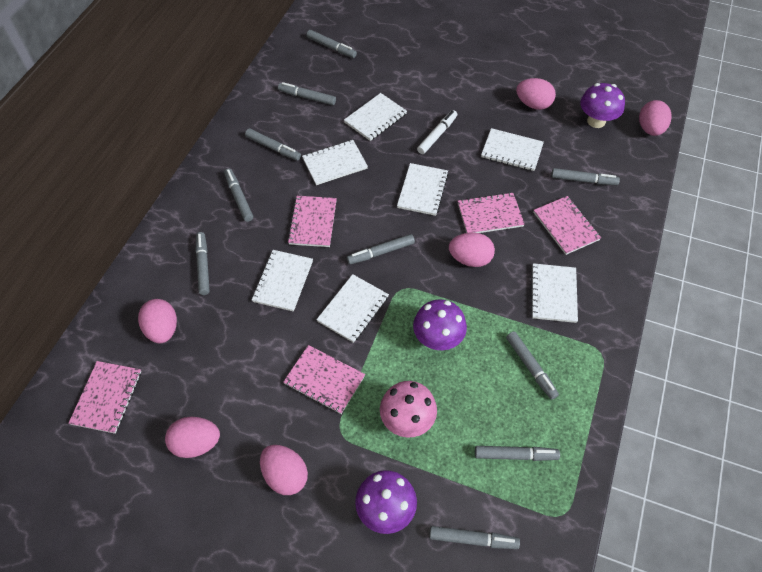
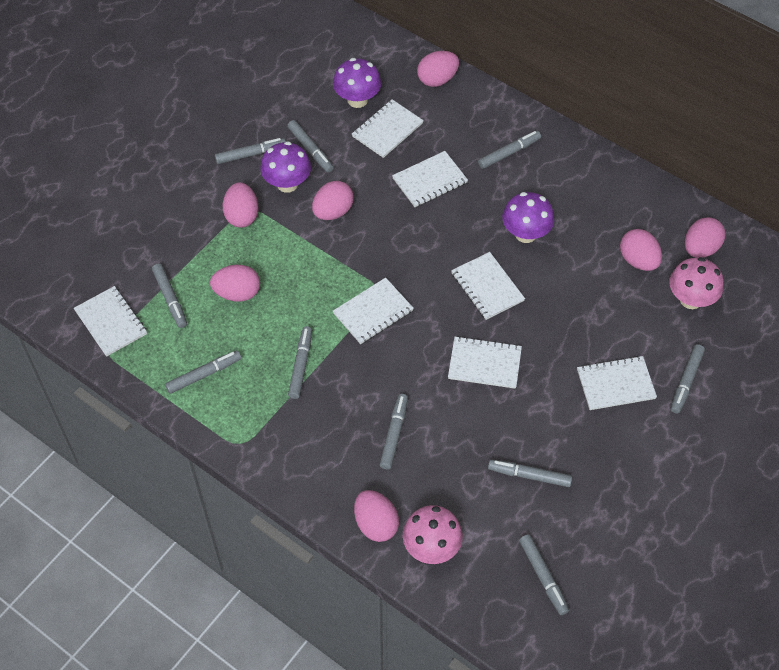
pink egg: 6 -> 7
pink mushroom: 1 -> 2
pink notebook: 5 -> 0
white marker: 1 -> 0

